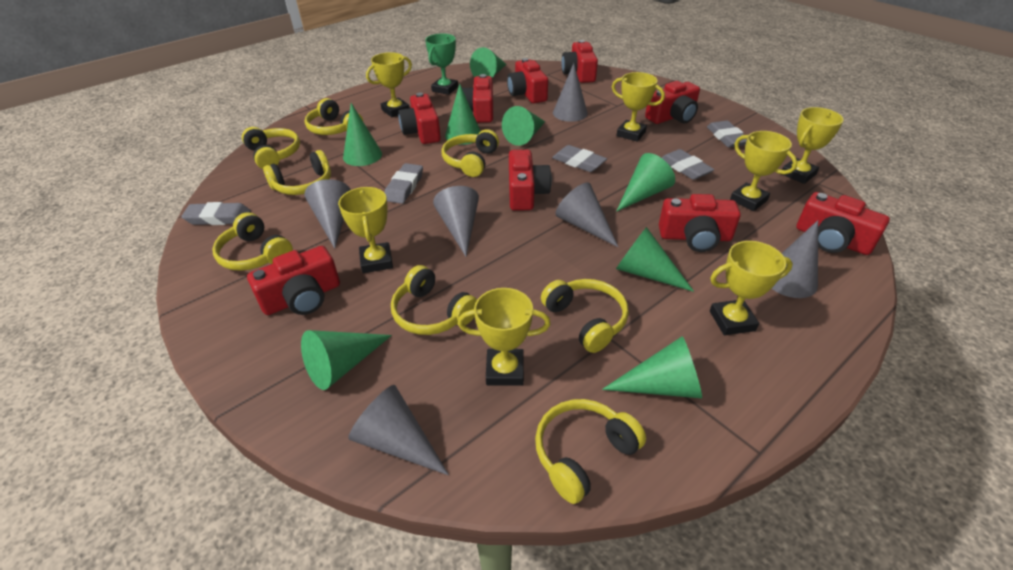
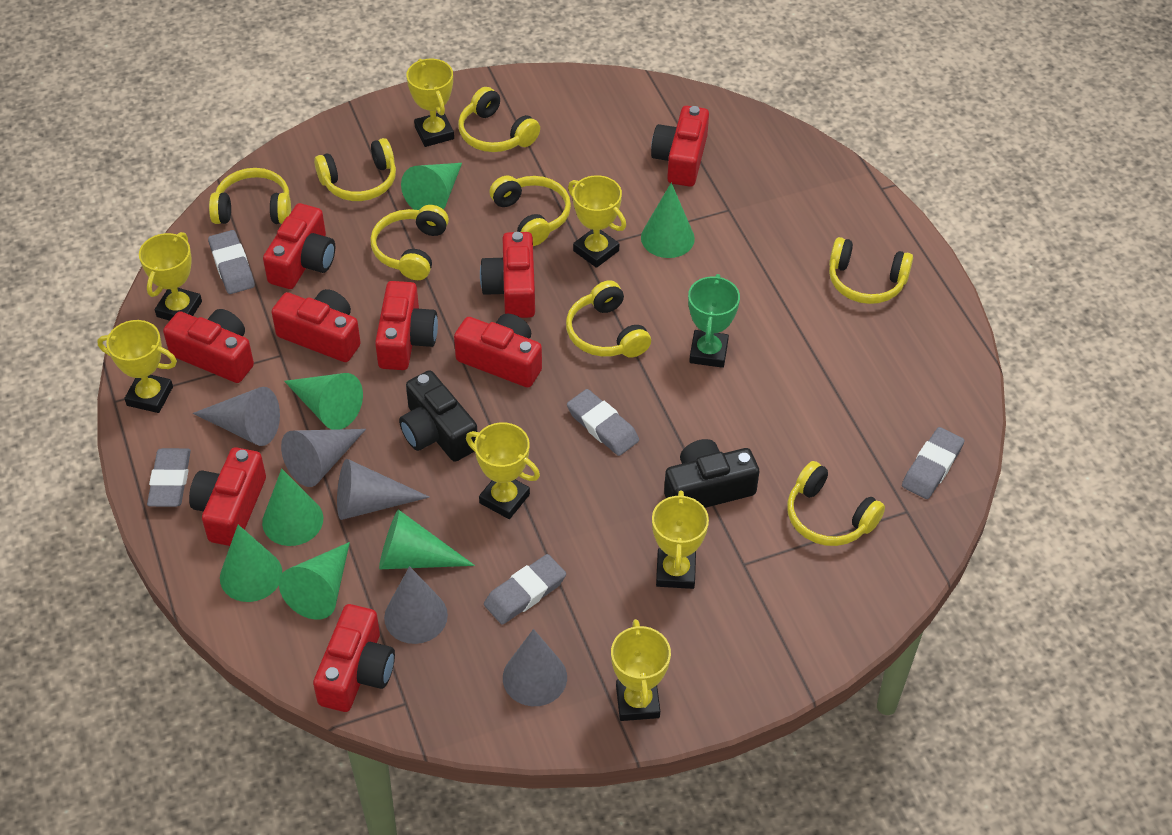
black camera: 0 -> 2
green cone: 8 -> 7
grey cone: 6 -> 5

